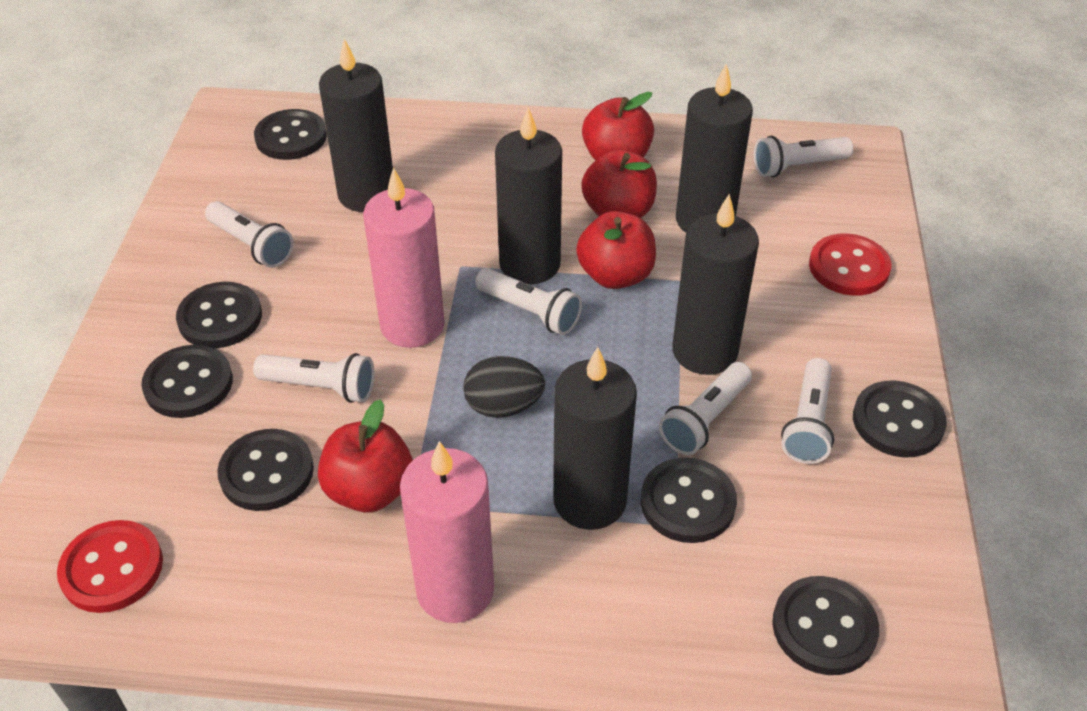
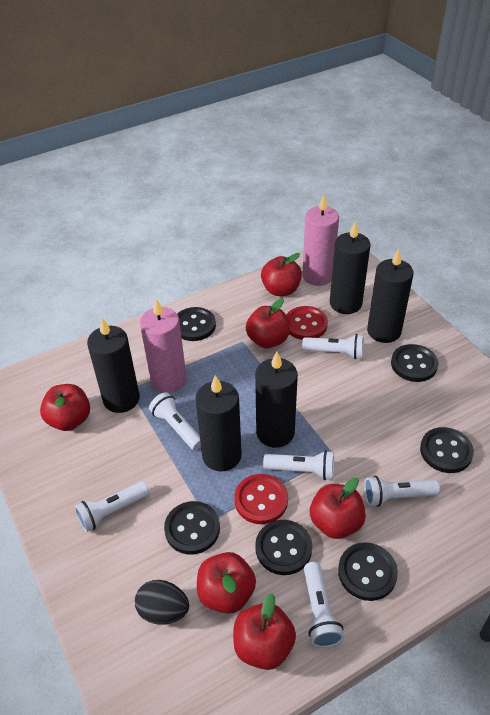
black button: 7 -> 6
red apple: 4 -> 6

